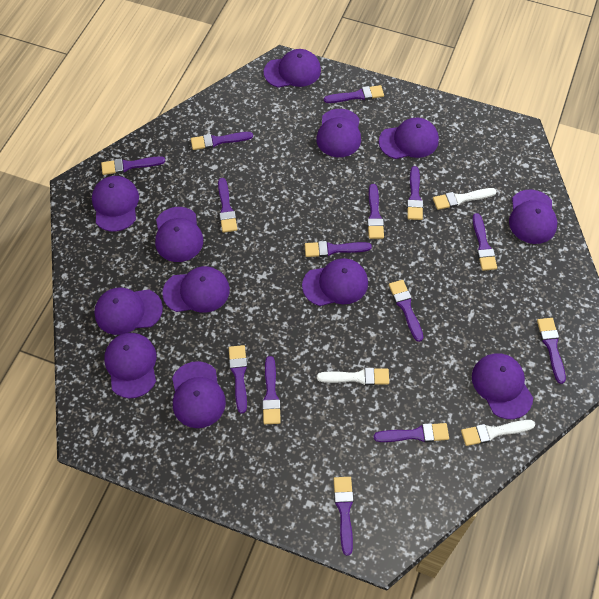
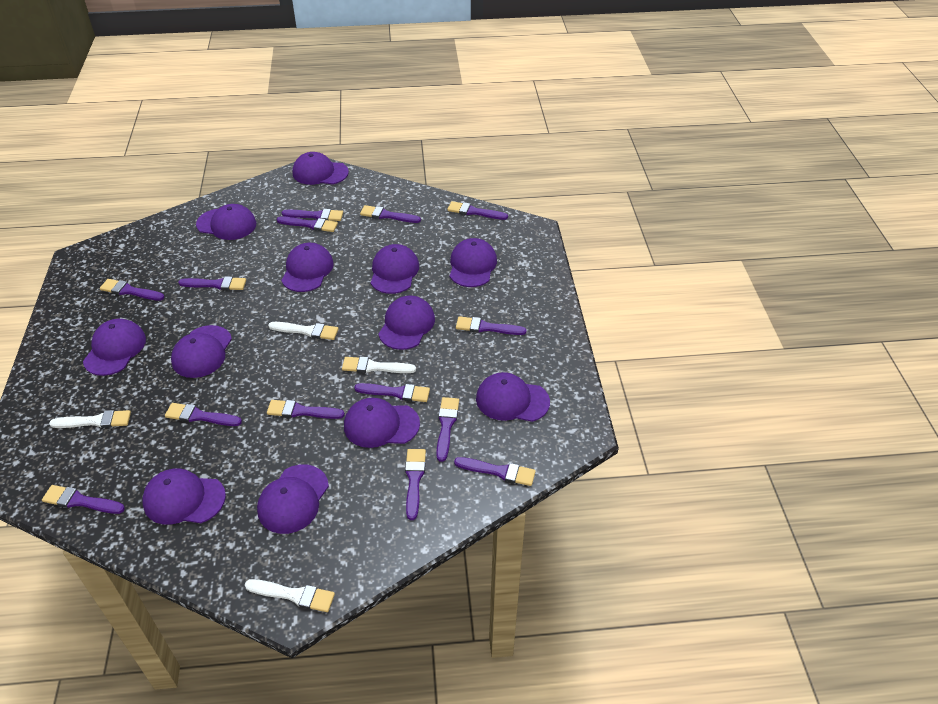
white brush: 3 -> 4

